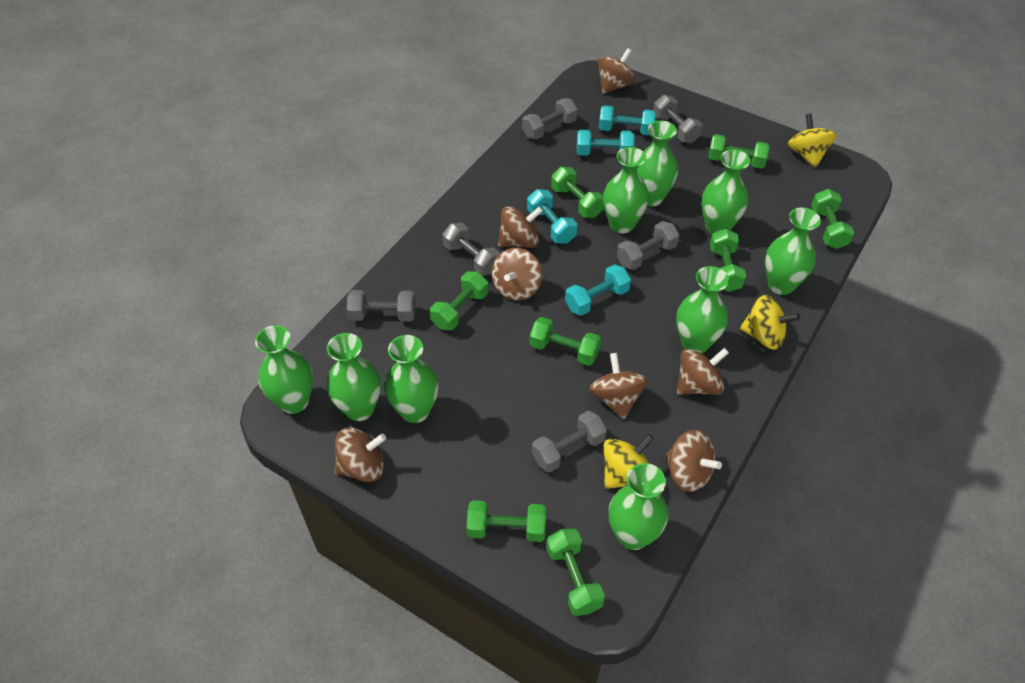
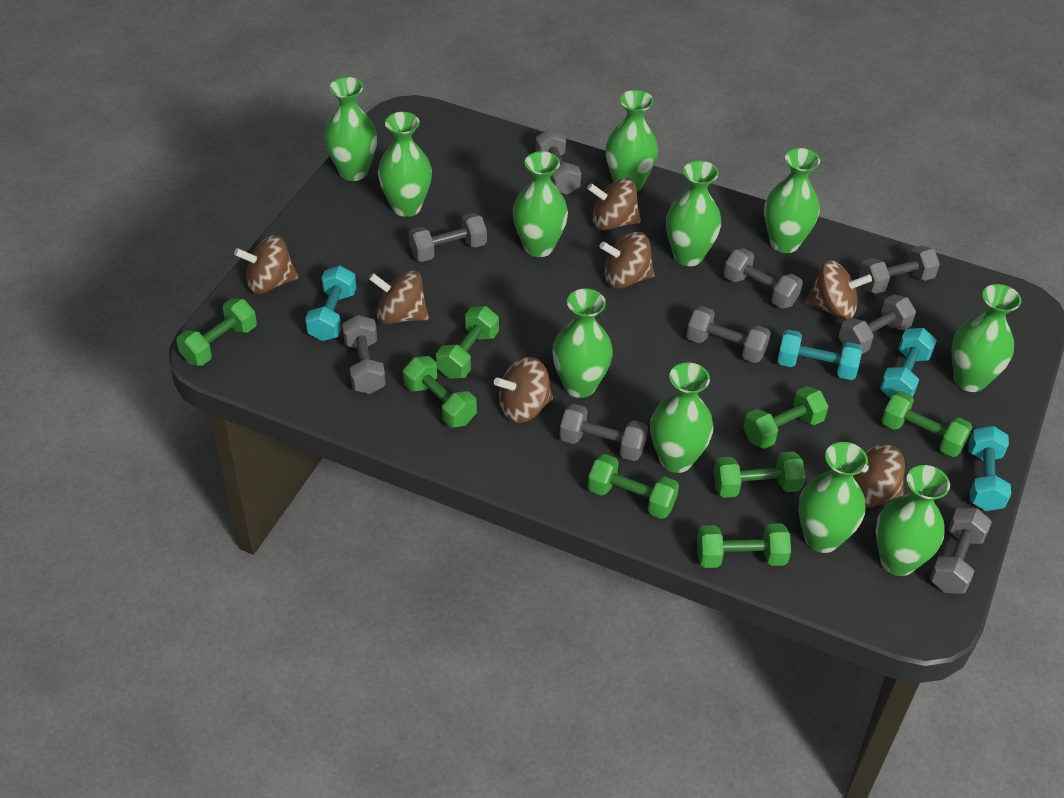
green vase: 9 -> 11
grey dumbbell: 6 -> 9
yellow spinning top: 3 -> 0

